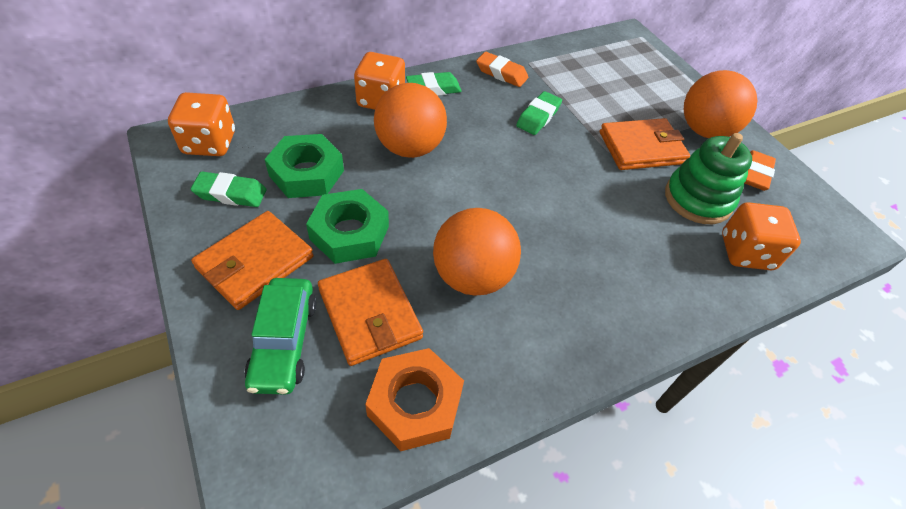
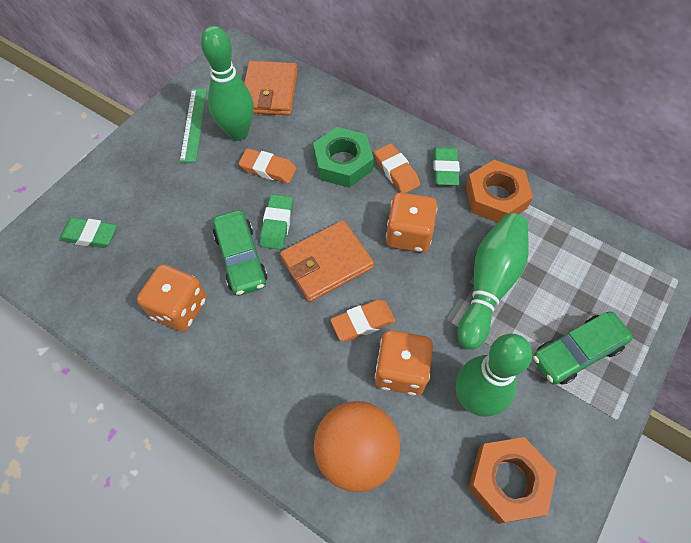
green bowling pin: 0 -> 3
green car: 1 -> 2
green nut: 2 -> 1
green ruler: 0 -> 1
green stacking toy: 1 -> 0
orange ball: 3 -> 1
orange eraser: 2 -> 3
orange nut: 1 -> 2
orange wallet: 3 -> 2

